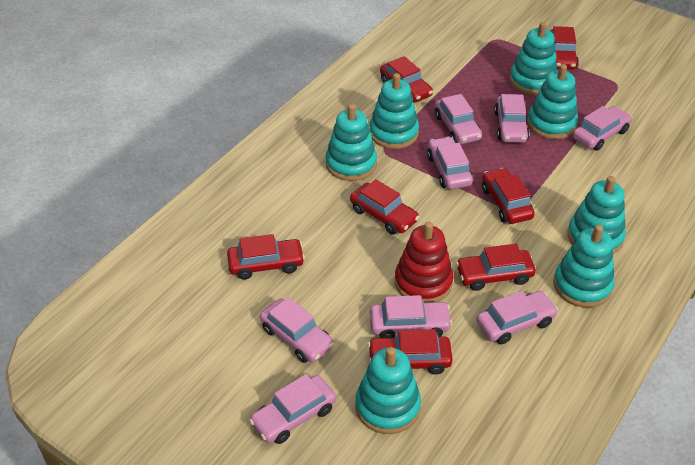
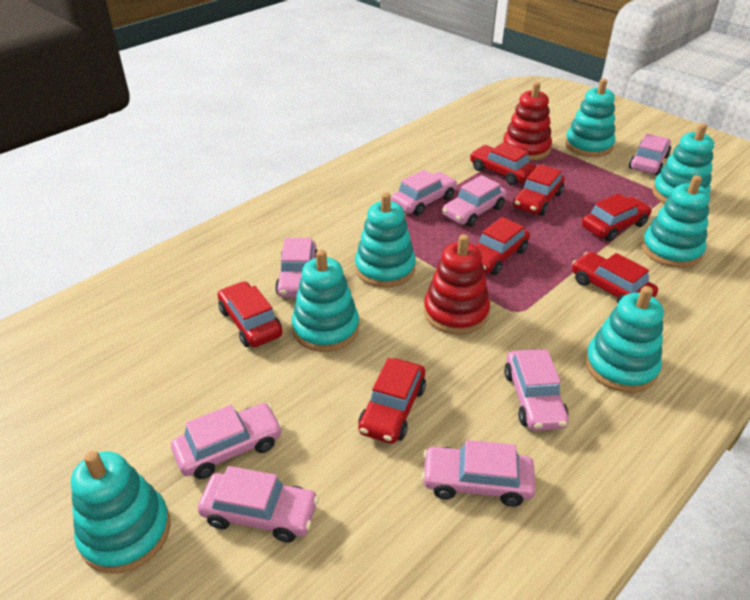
red stacking toy: 1 -> 2

